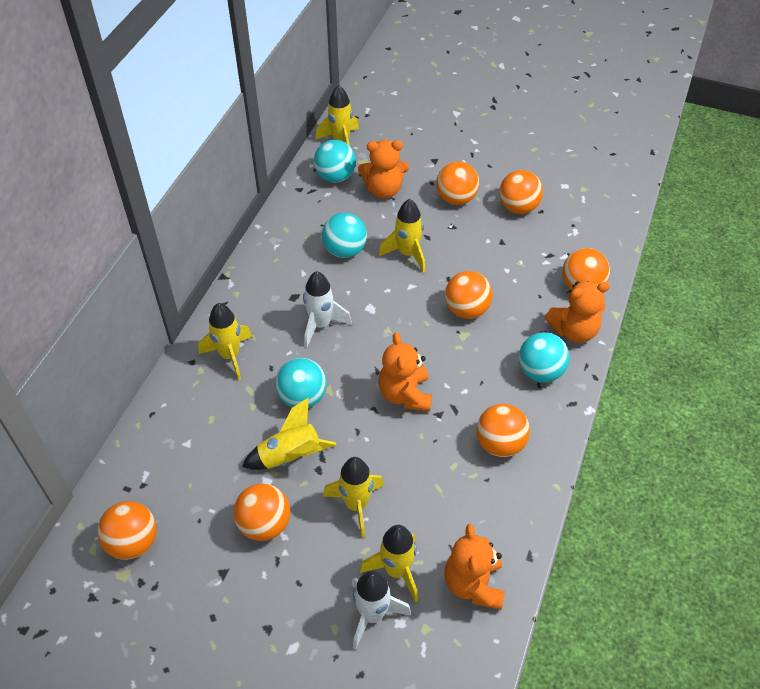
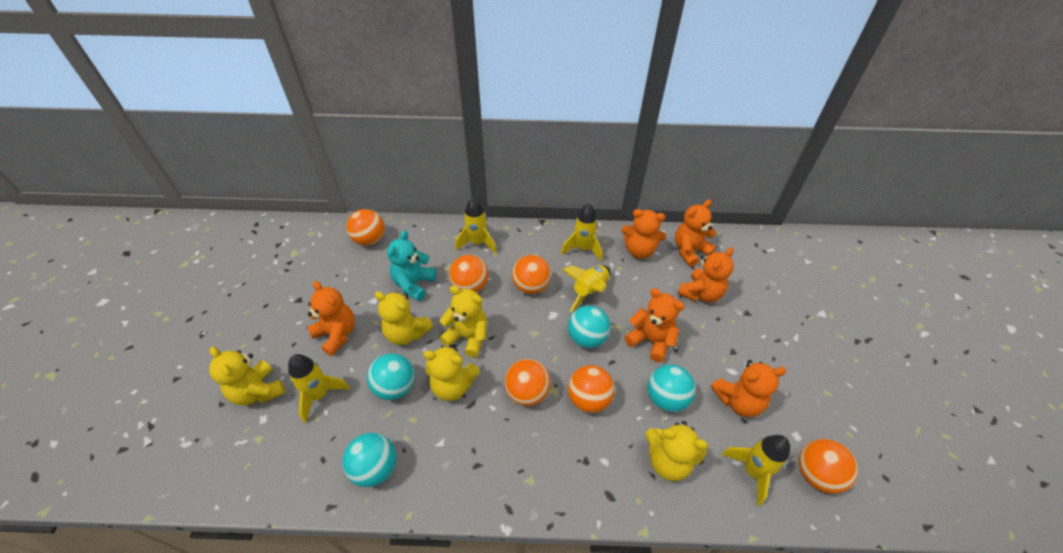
orange ball: 7 -> 6
orange teddy bear: 4 -> 6
turquoise teddy bear: 0 -> 1
white rocket: 2 -> 0
yellow rocket: 6 -> 5
yellow teddy bear: 0 -> 5

